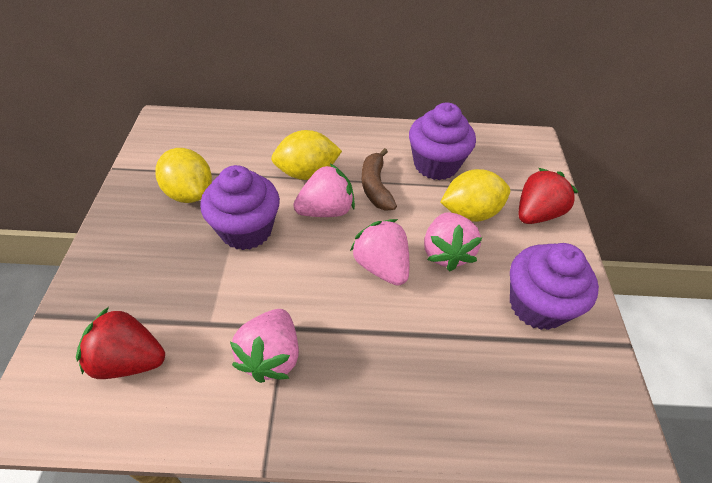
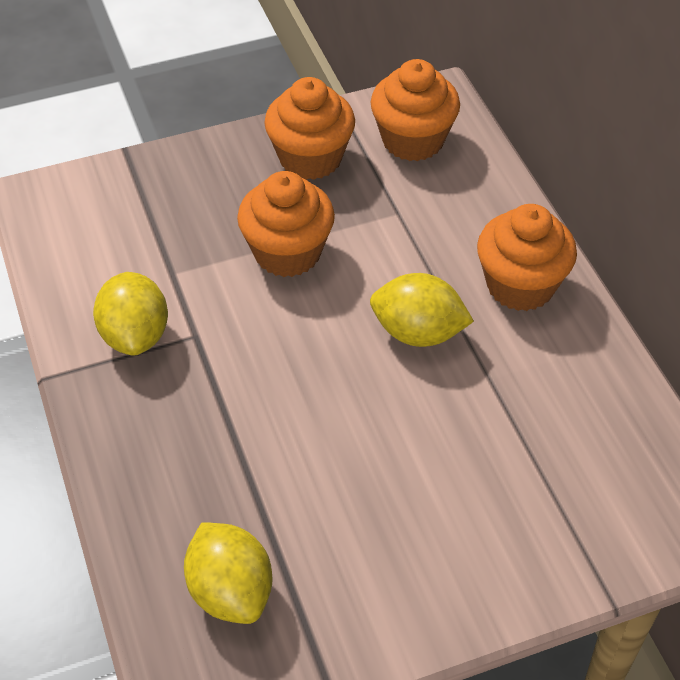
brown banana: 1 -> 0
orange cupcake: 0 -> 4
pink strawberry: 4 -> 0
purple cupcake: 3 -> 0
red strawberry: 2 -> 0

